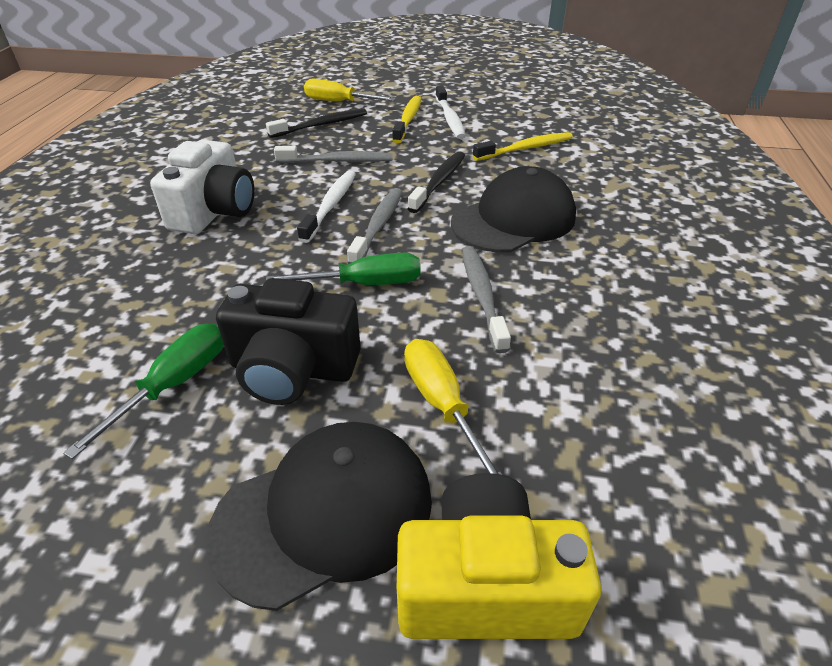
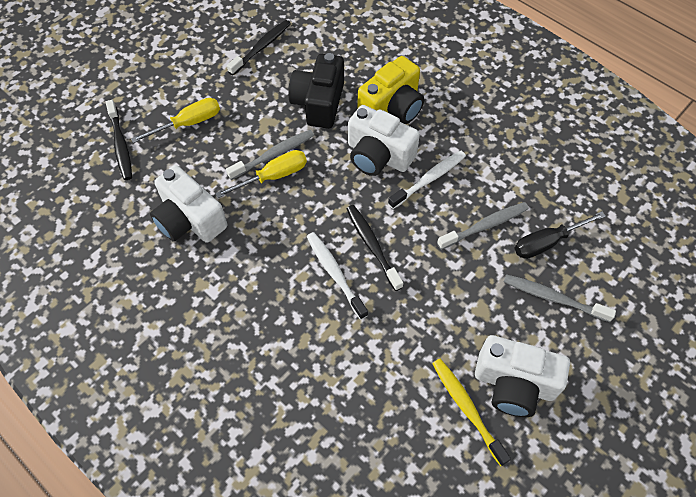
black cap: 2 -> 0
black screwdriver: 0 -> 1
black toothbrush: 2 -> 3
green screwdriver: 2 -> 0
white camera: 1 -> 3
yellow toothbrush: 2 -> 1

